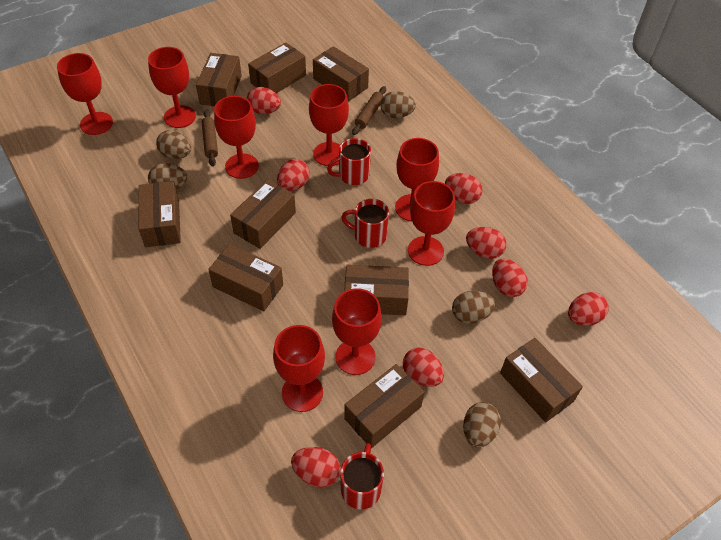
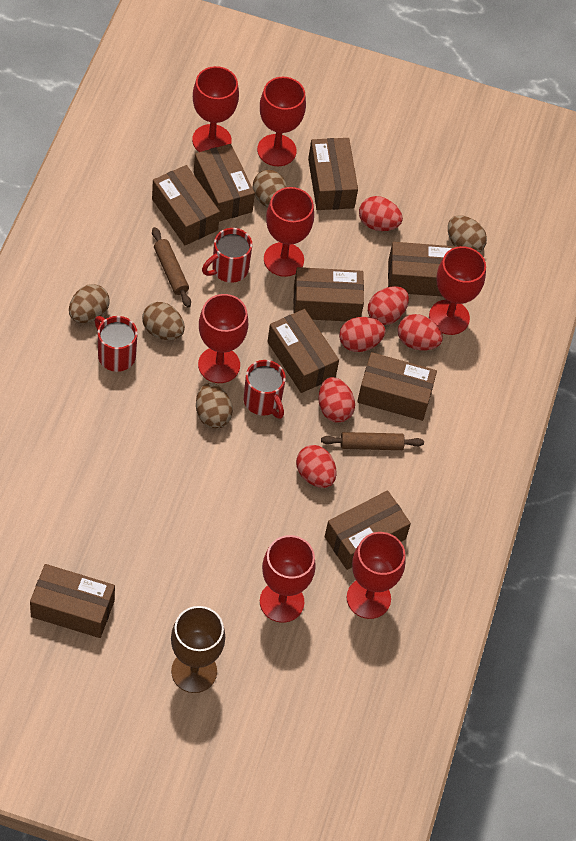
brown goblet: 0 -> 1
red egg: 8 -> 6
red goblet: 8 -> 7

